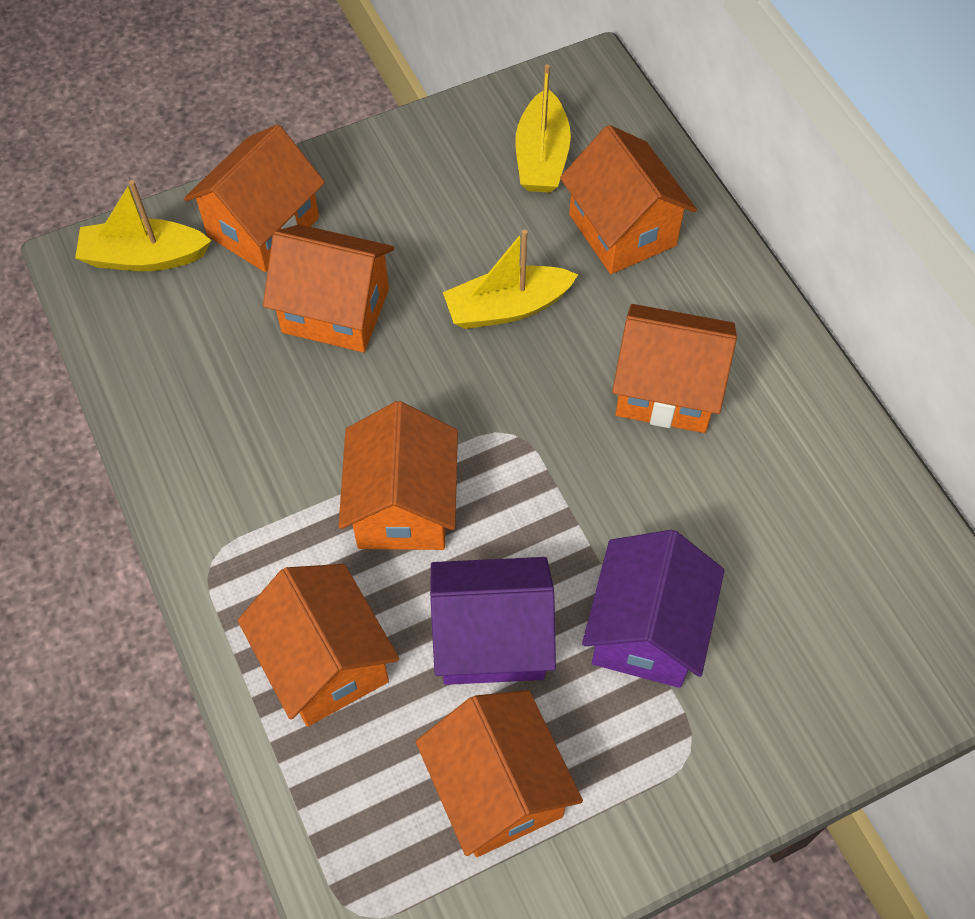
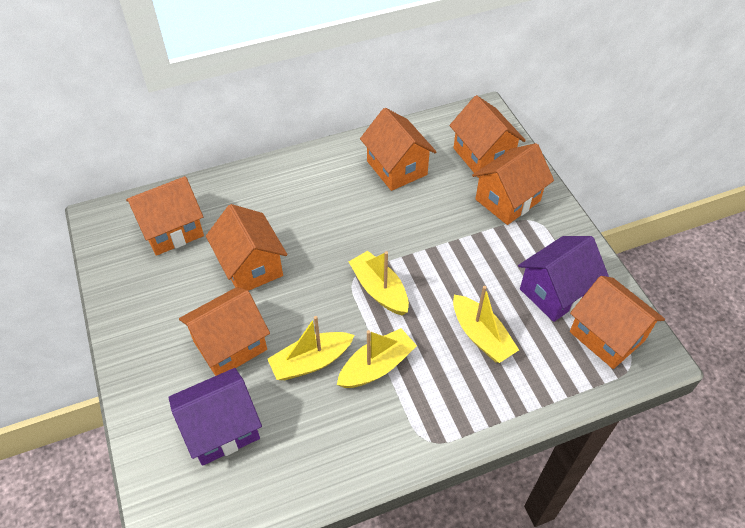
yellow boat: 3 -> 4

